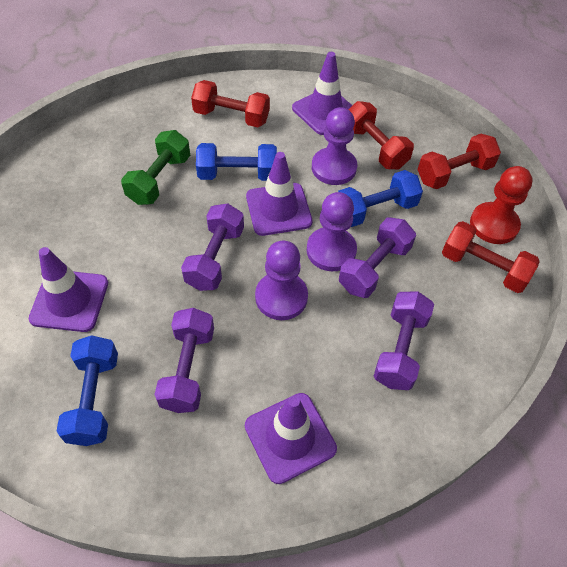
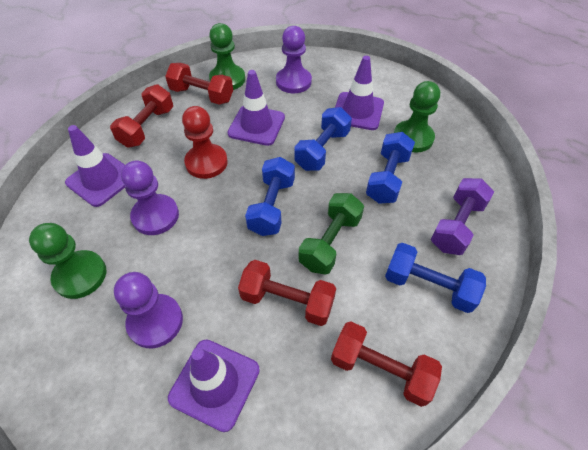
blue dumbbell: 3 -> 4
green pawn: 0 -> 3
purple dumbbell: 4 -> 1

